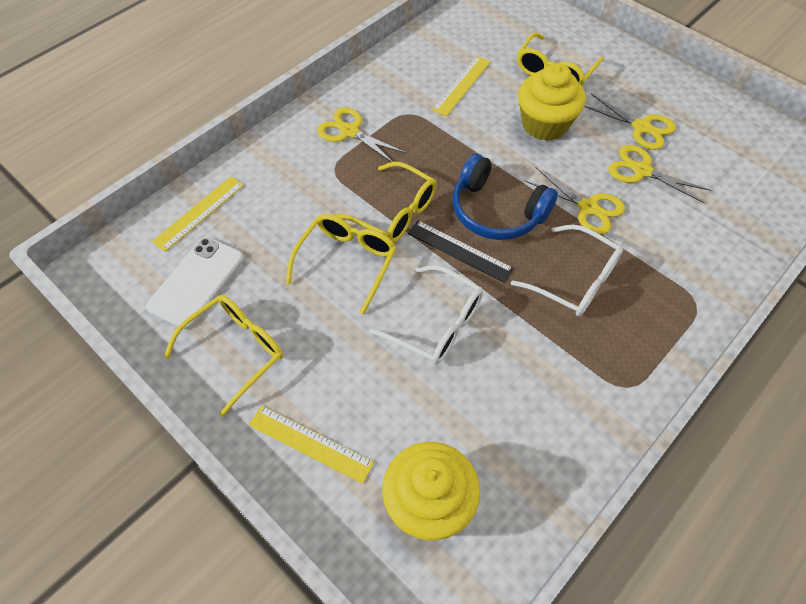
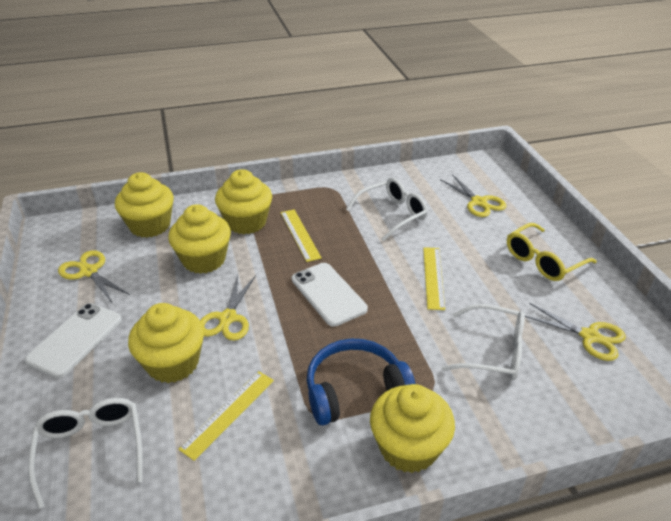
black ruler: 1 -> 0
white glasses: 2 -> 3
white phone: 1 -> 2
yellow cupcake: 2 -> 5
yellow glasses: 4 -> 1

